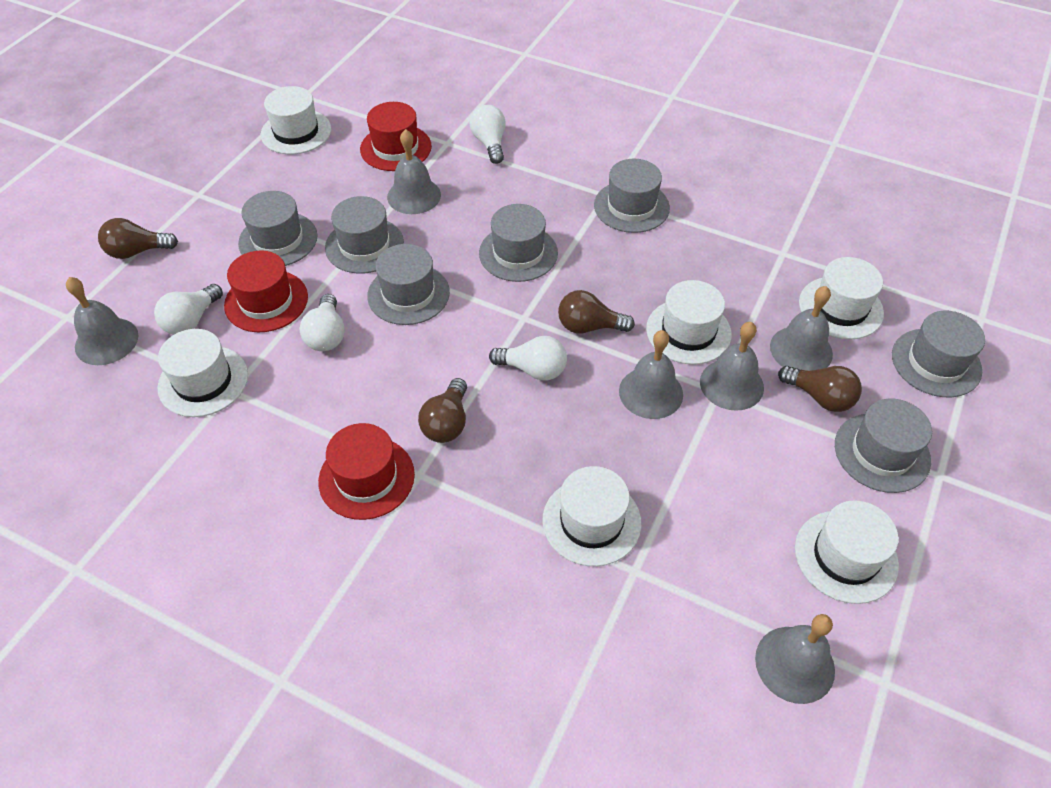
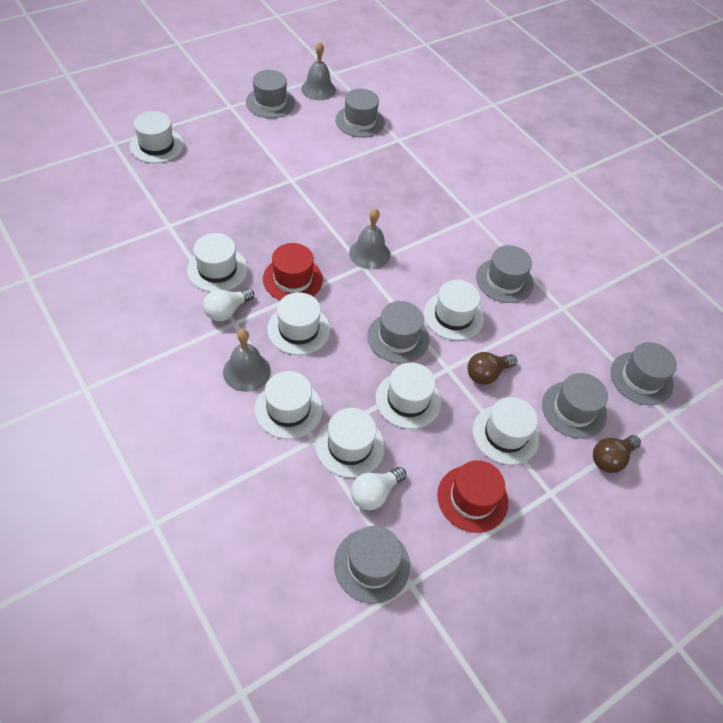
brown light bulb: 4 -> 2
grey bell: 6 -> 3
red hat: 3 -> 2
white hat: 6 -> 8
white light bulb: 4 -> 2

